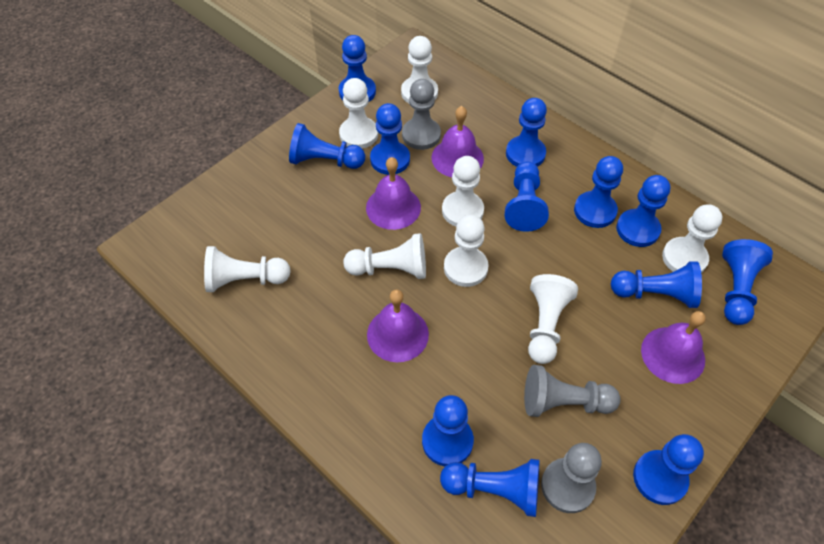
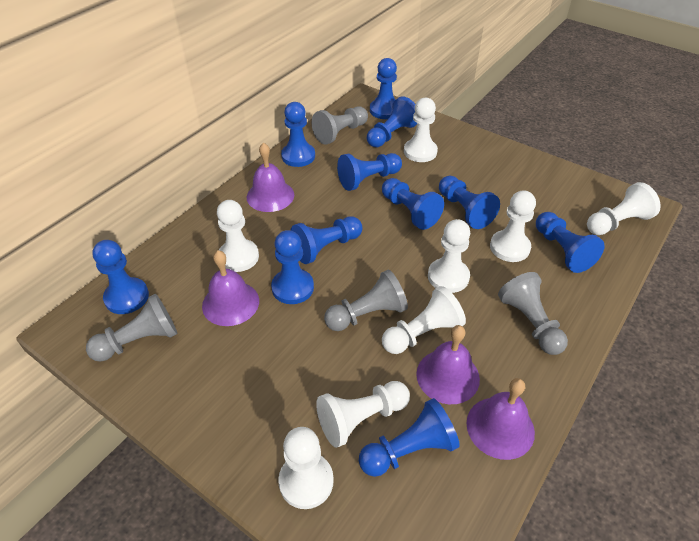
blue pawn: 12 -> 11
grey pawn: 3 -> 4

